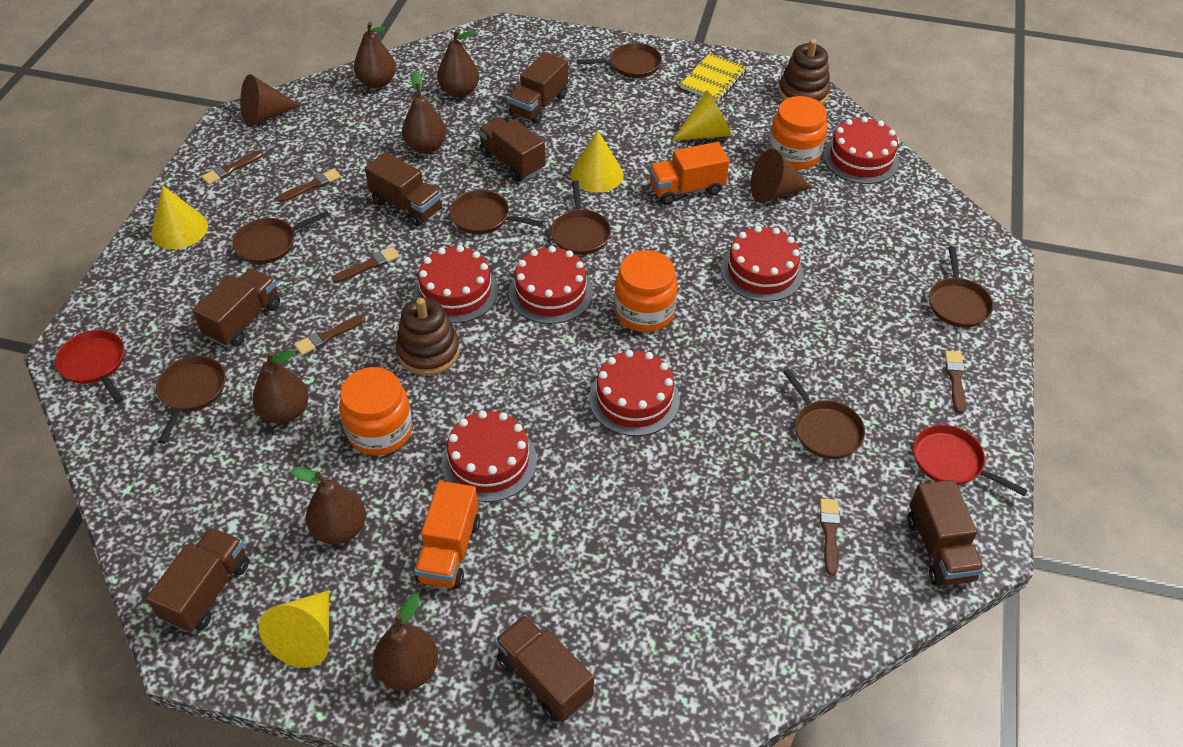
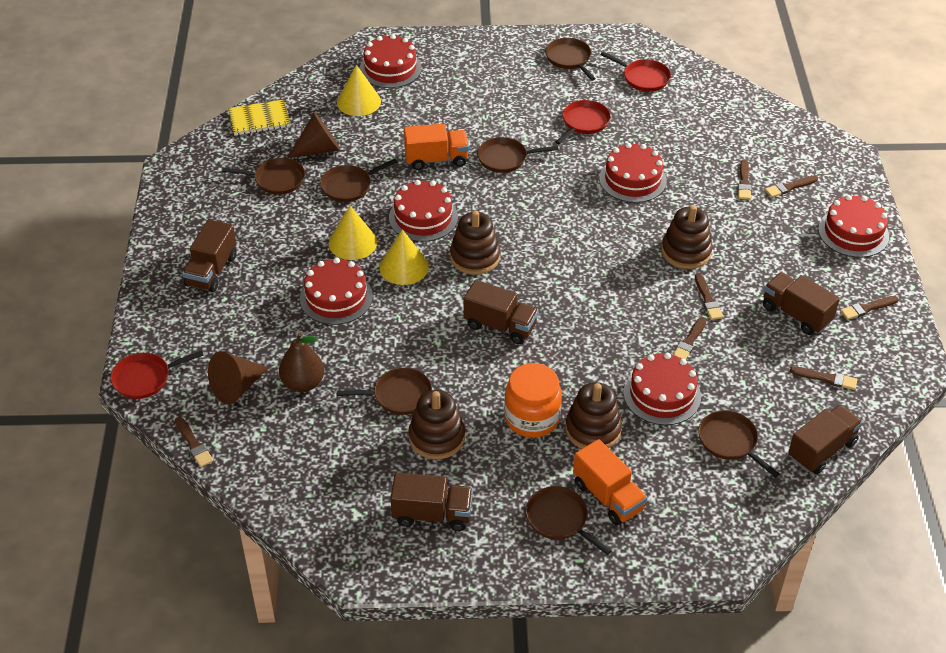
brown brush: 6 -> 7
brown pear: 6 -> 1
brown stacking toy: 2 -> 4
brown truck: 7 -> 5
orange jar: 3 -> 1
red pan: 2 -> 3
yellow cone: 4 -> 3

